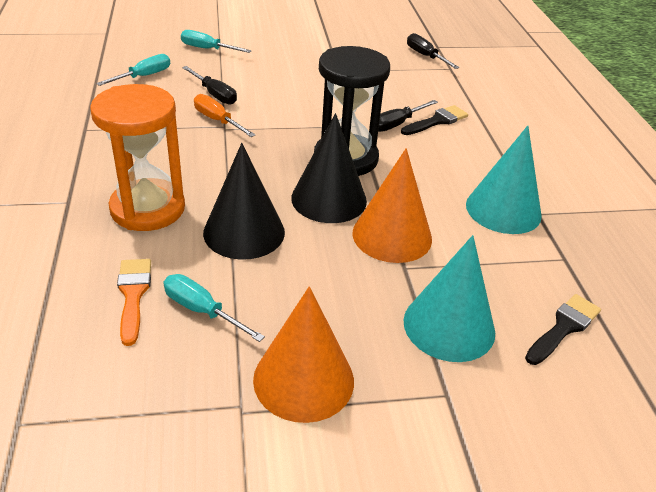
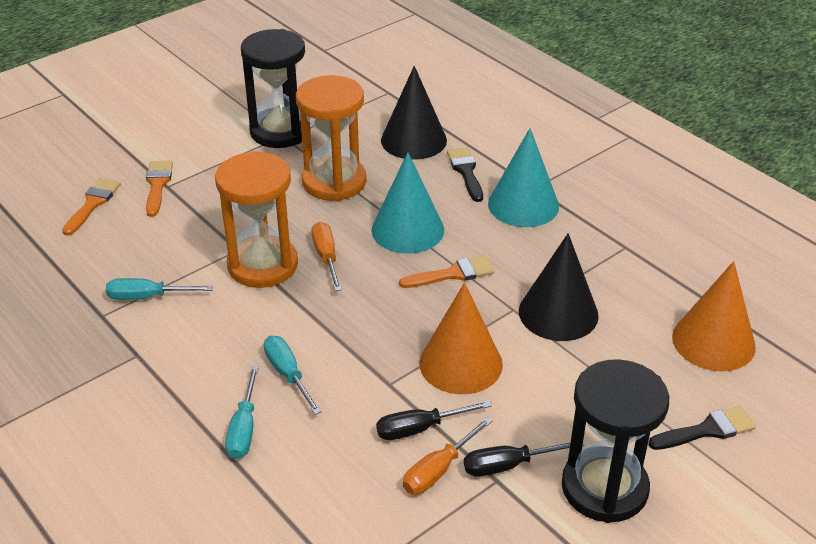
black hourglass: 1 -> 2
black screwdriver: 3 -> 2
orange brush: 1 -> 3
orange hourglass: 1 -> 2
orange screwdriver: 1 -> 2

